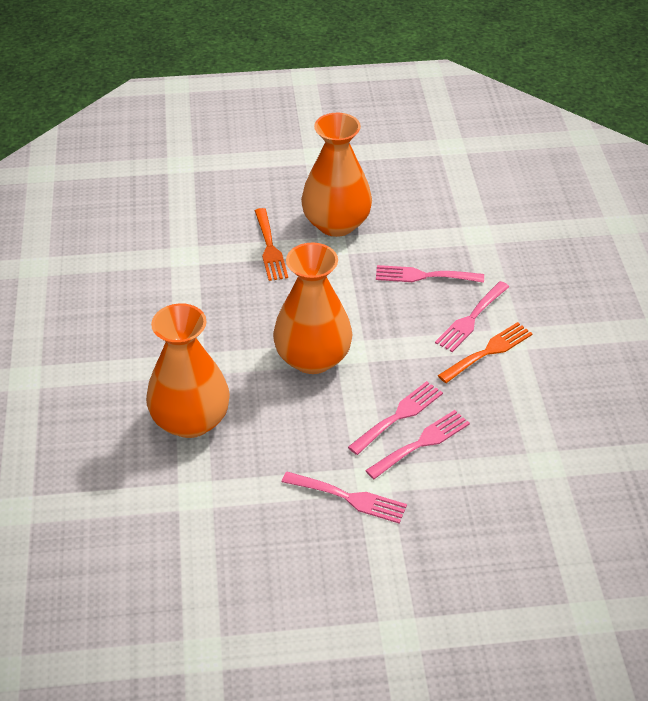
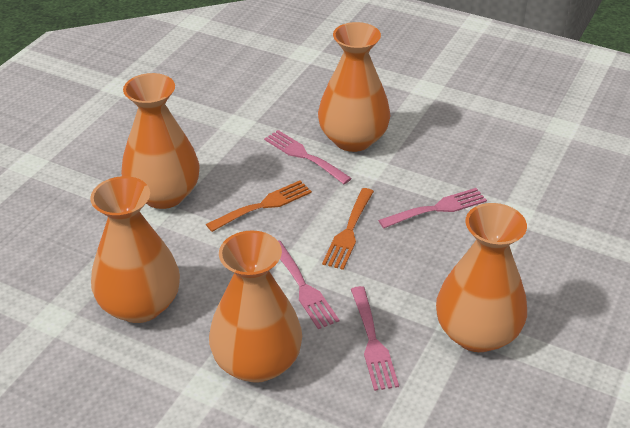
orange vase: 3 -> 5
pink fork: 5 -> 4

